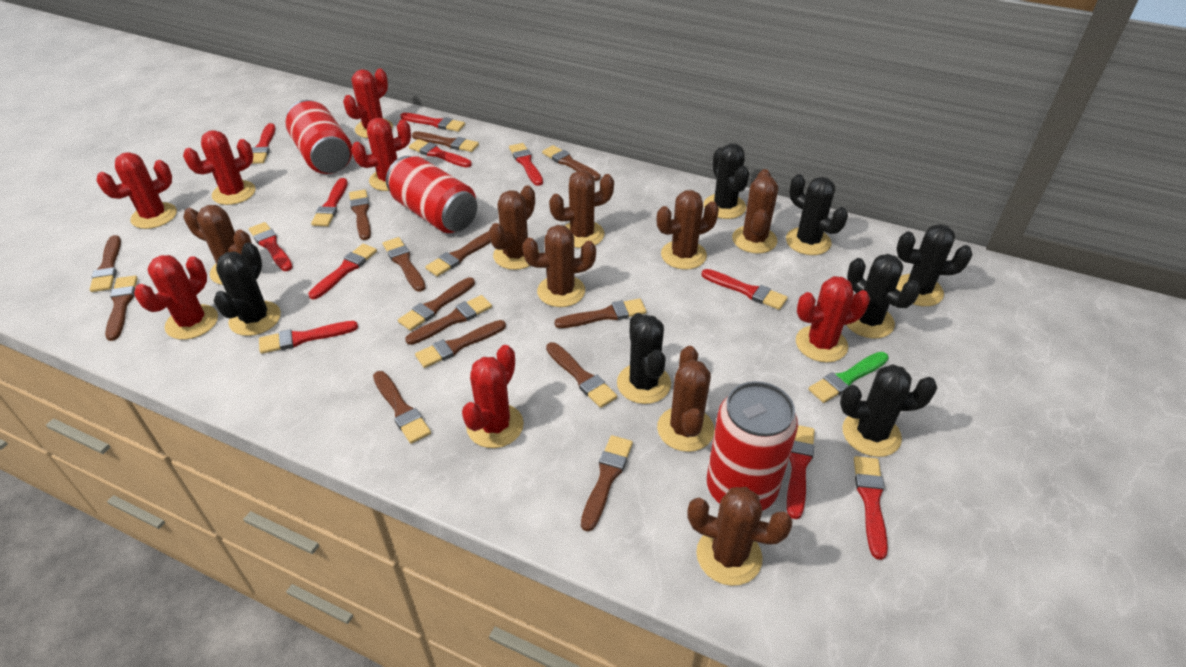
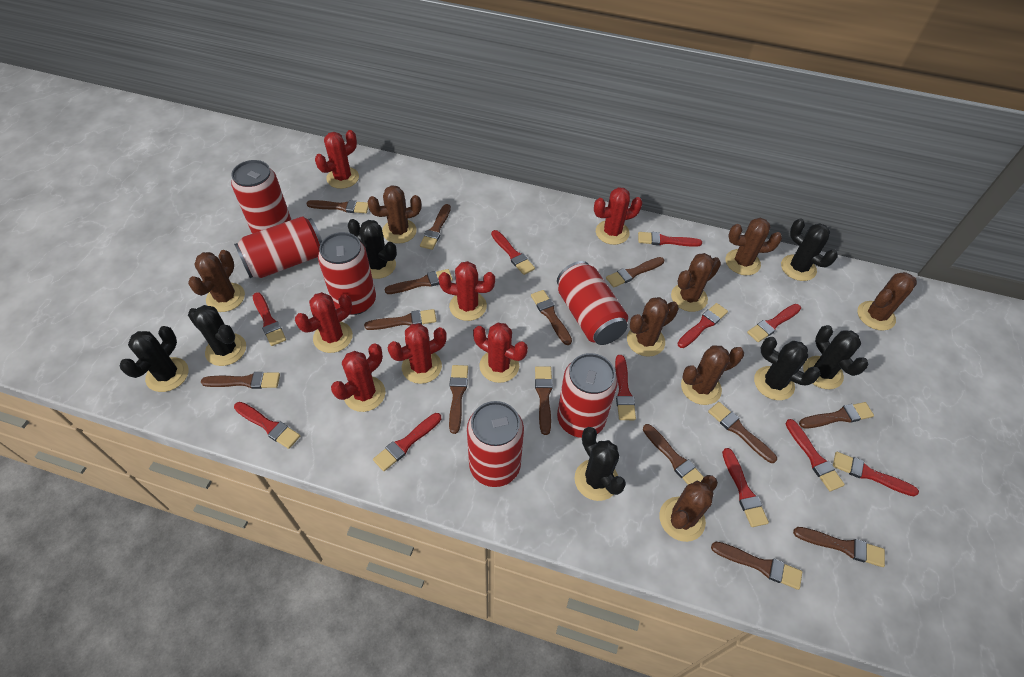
green brush: 1 -> 0
red can: 3 -> 6

